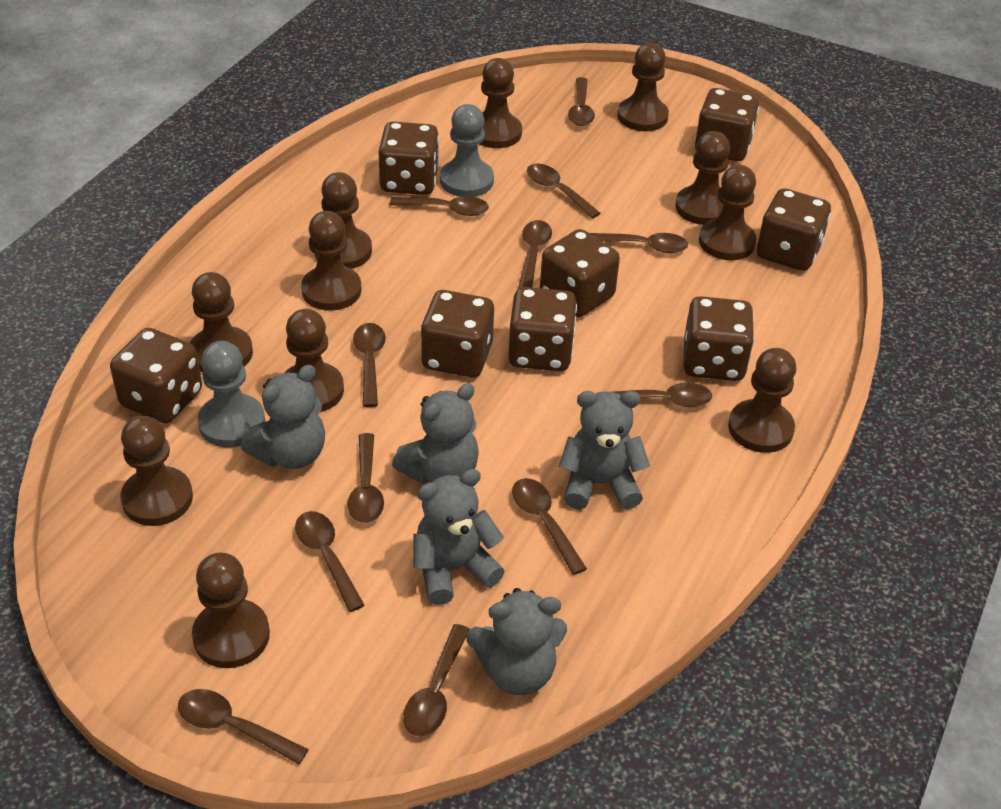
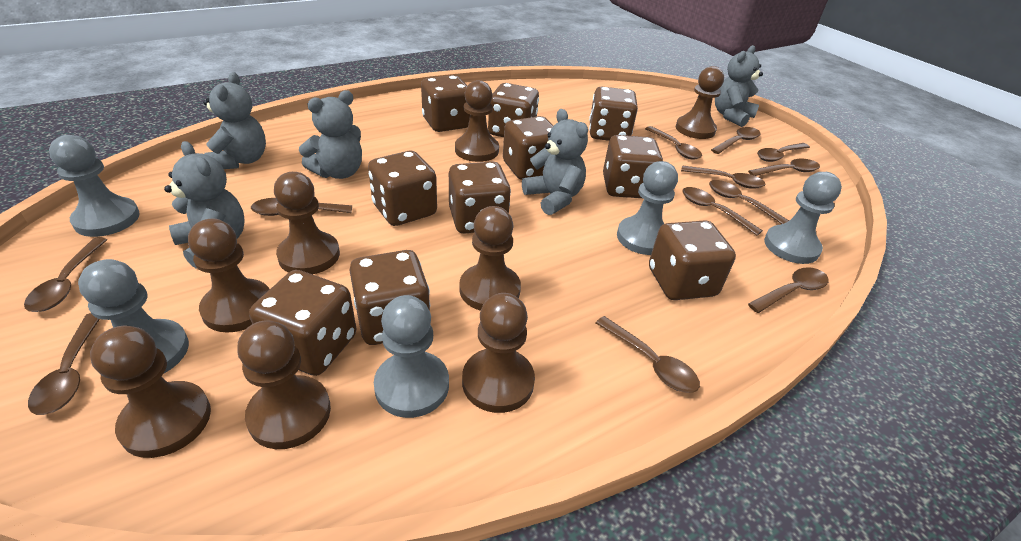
brown dice: 8 -> 10
brown pawn: 11 -> 8
grey pawn: 2 -> 5

